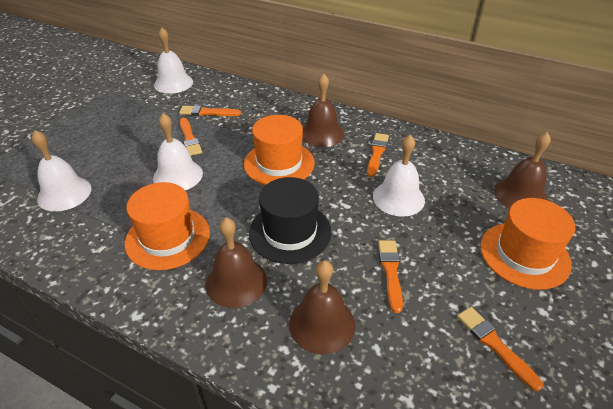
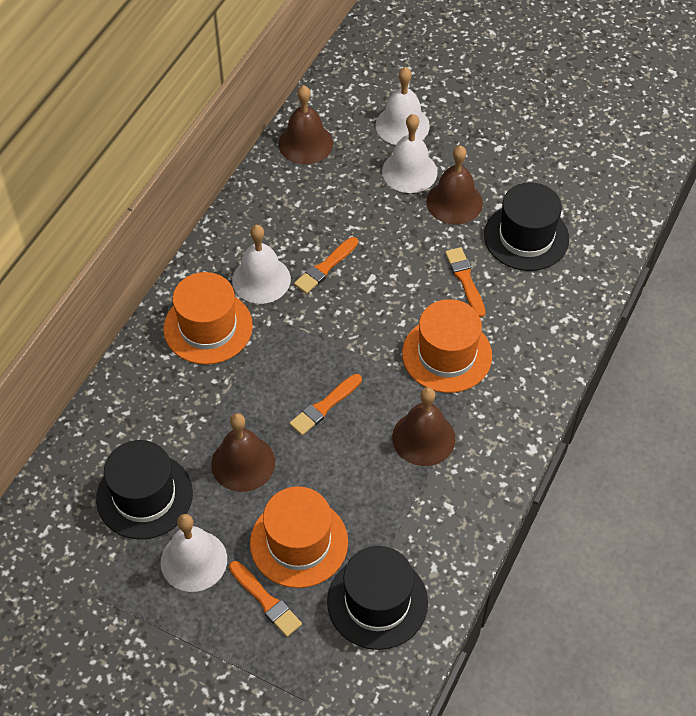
black hat: 1 -> 3
orange brush: 5 -> 4

